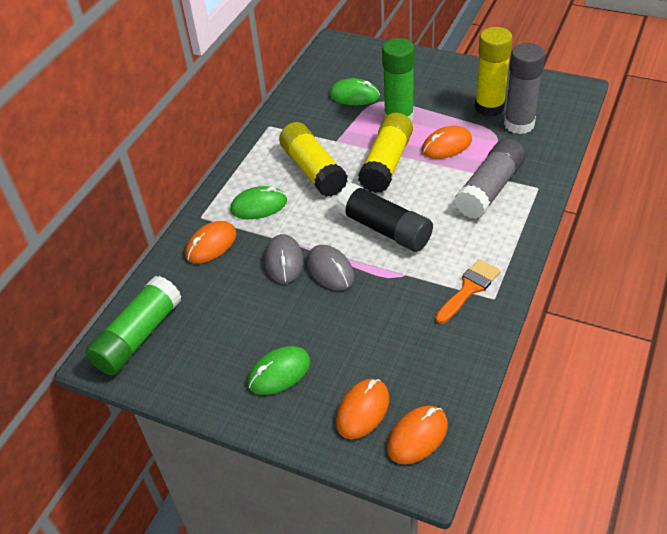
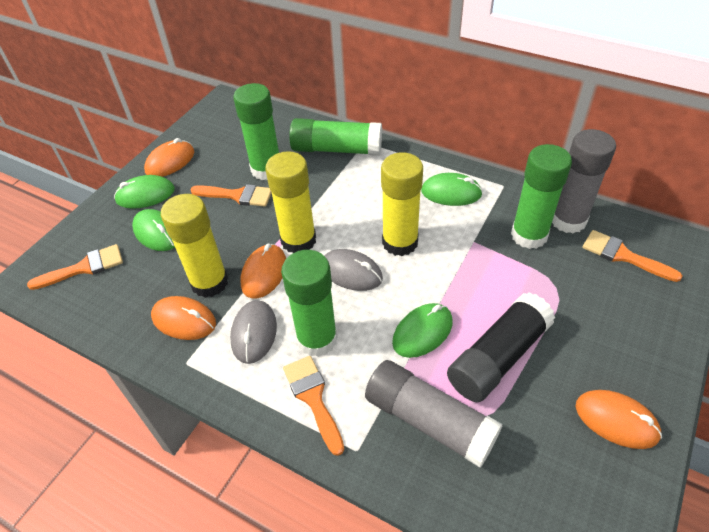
green glue stick: 2 -> 4
green mouse: 3 -> 4
orange brush: 1 -> 4

